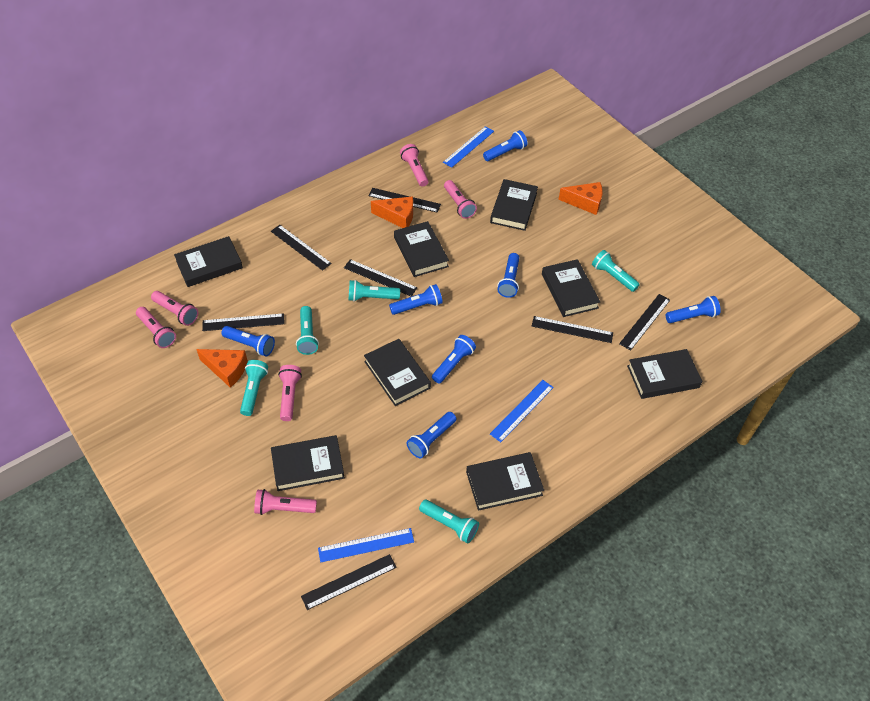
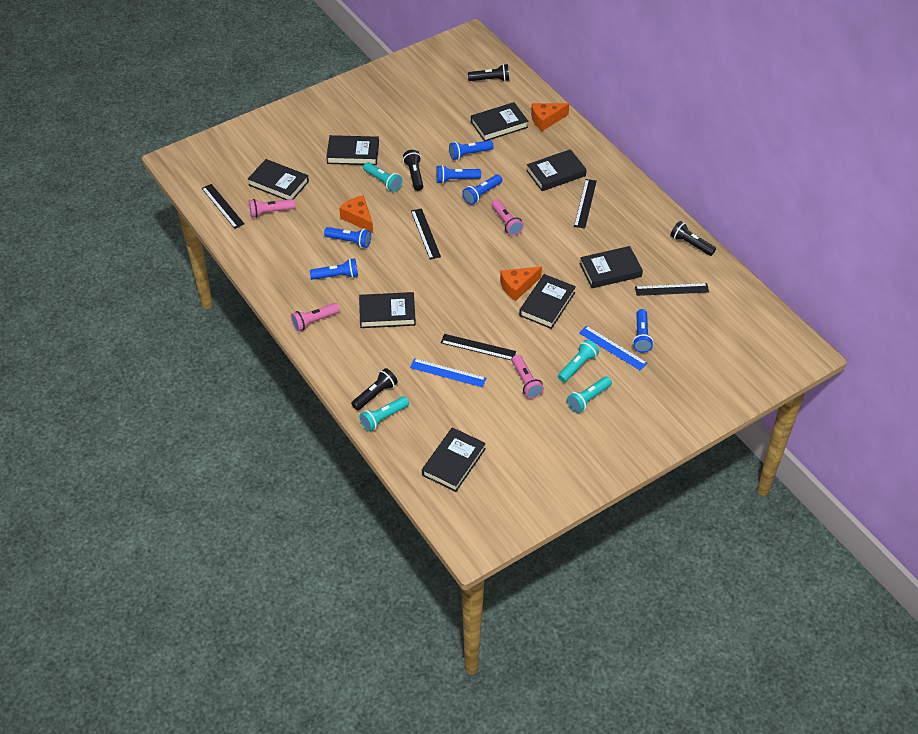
black flashlight: 0 -> 4
black ruler: 7 -> 5
blue flashlight: 7 -> 6
blue ruler: 3 -> 2
pink flashlight: 6 -> 4
turquoise flashlight: 5 -> 4

